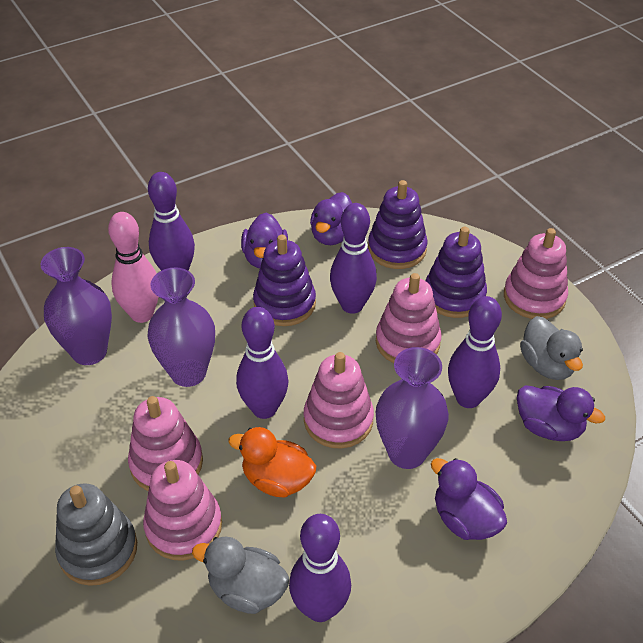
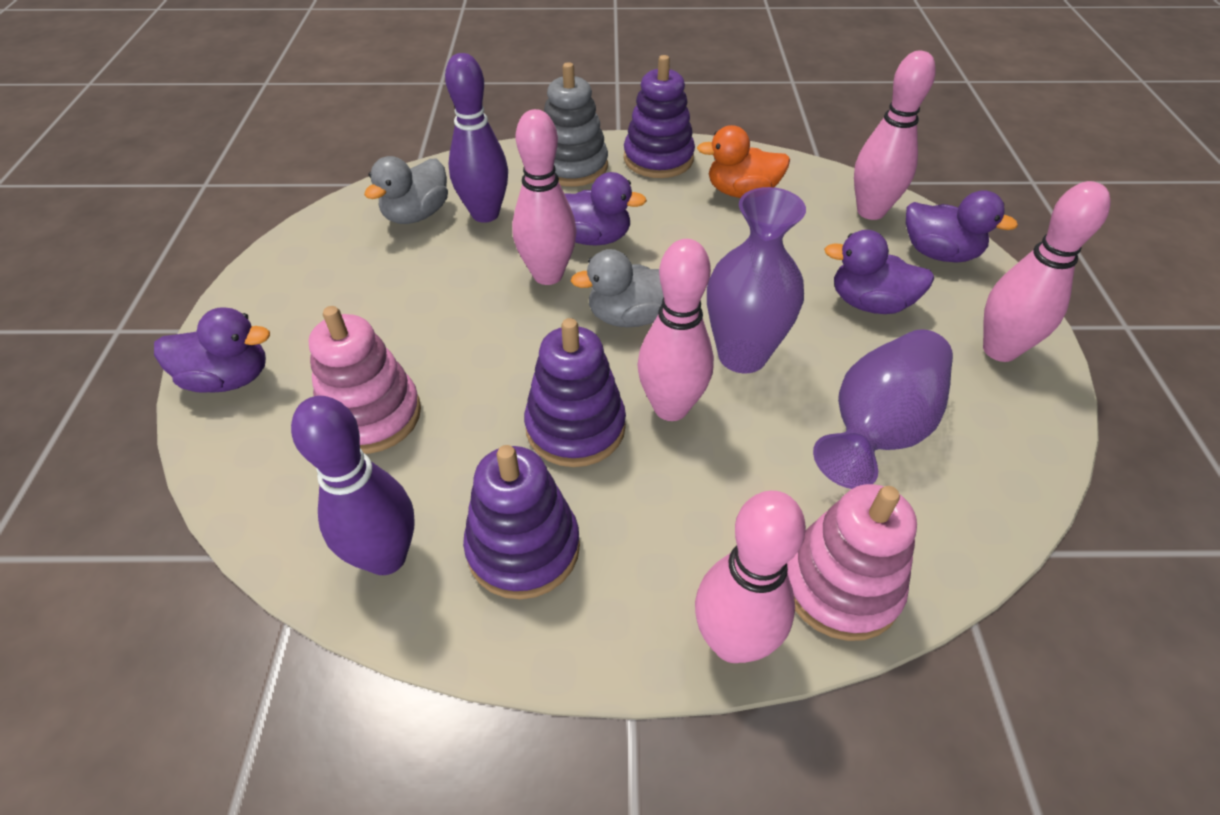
pink bowling pin: 1 -> 5
pink stacking toy: 5 -> 2
purple bowling pin: 5 -> 2
purple vase: 3 -> 2

